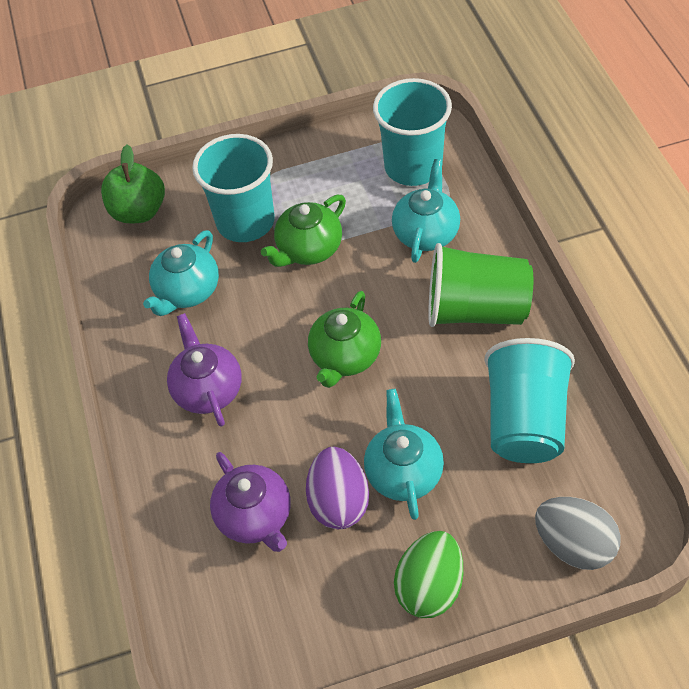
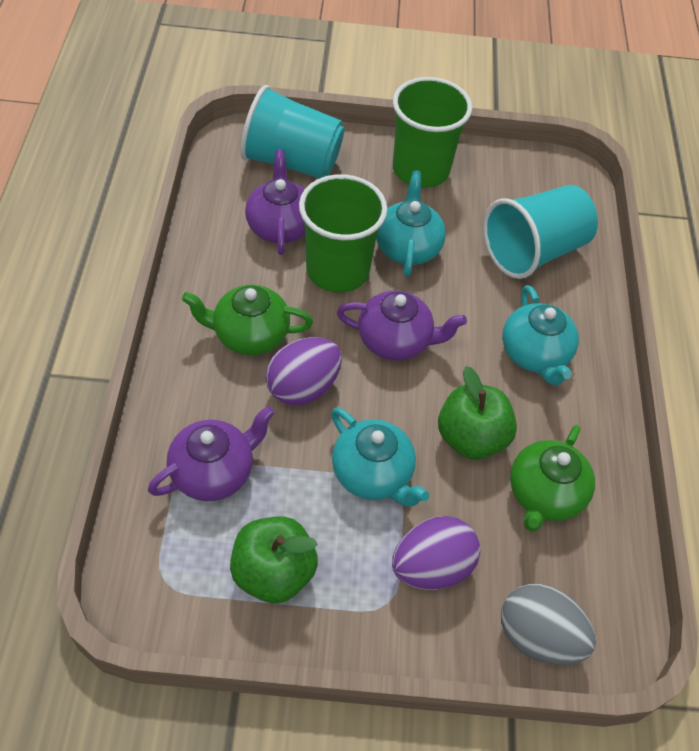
green apple: 1 -> 2
green cup: 1 -> 2
green egg: 1 -> 0
purple egg: 1 -> 2
purple teapot: 2 -> 3
turquoise cup: 3 -> 2

